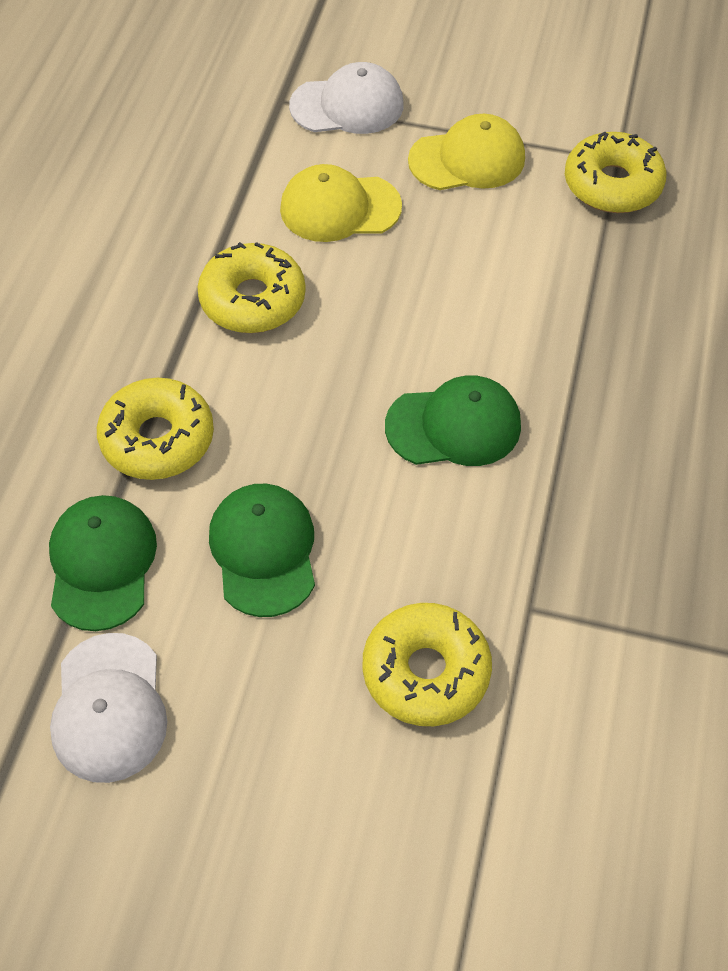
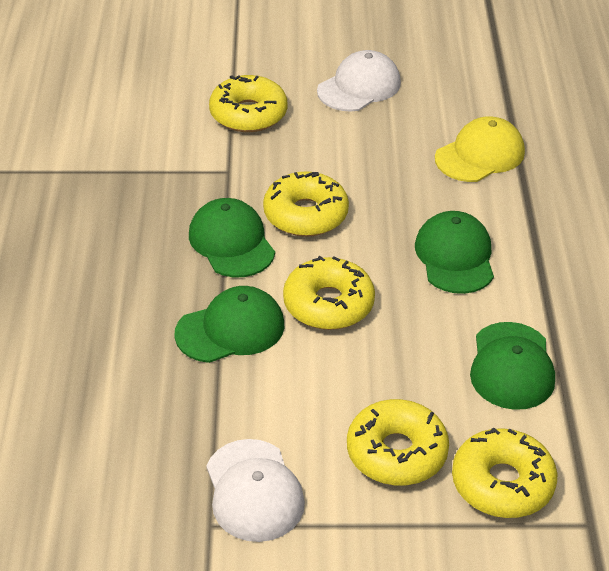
green cap: 3 -> 4
yellow cap: 2 -> 1
yellow donut: 4 -> 5

